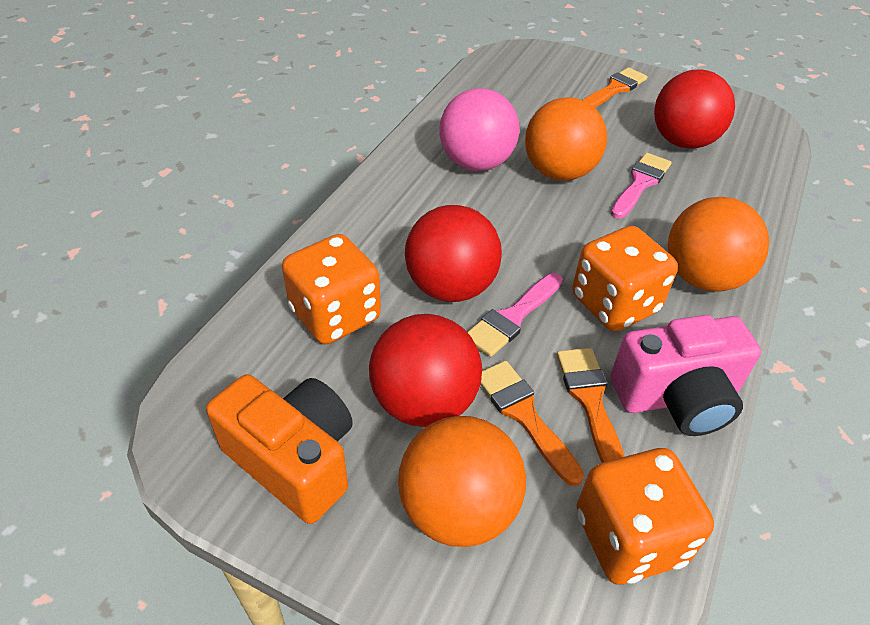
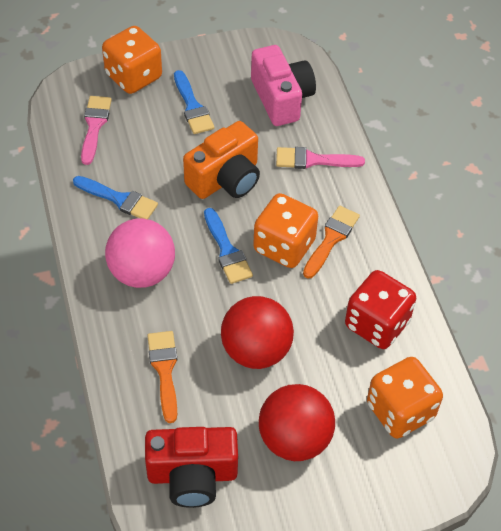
blue brush: 0 -> 3
orange ball: 3 -> 0
orange brush: 3 -> 2
red ball: 3 -> 2
red camera: 0 -> 1
red dice: 0 -> 1

